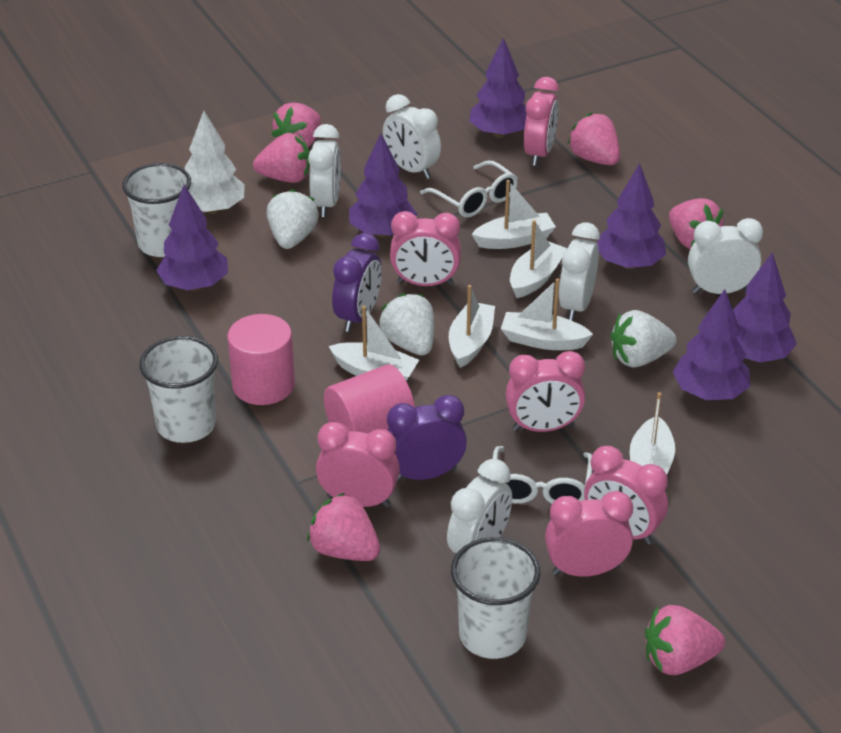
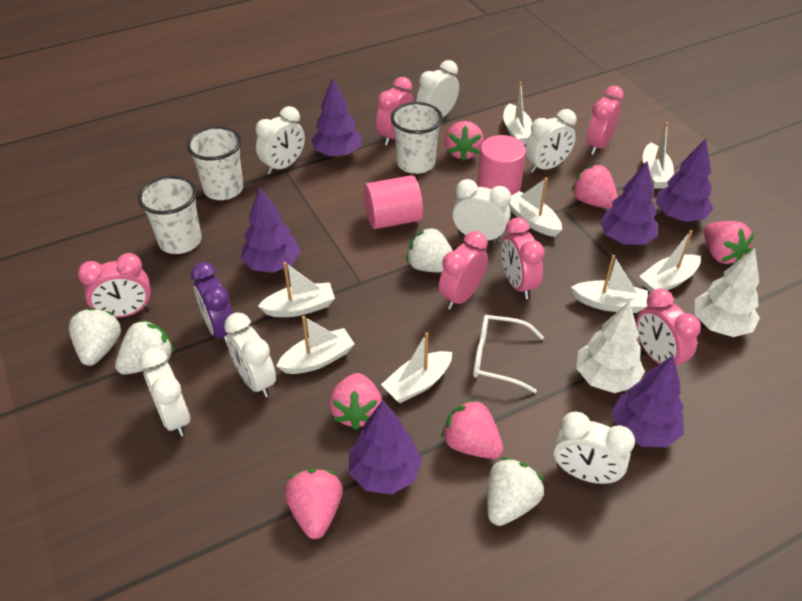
purple clock: 2 -> 1
white boat: 6 -> 8
white clock: 5 -> 7
white glasses: 2 -> 1
white strawberry: 3 -> 4
white tree: 1 -> 2

